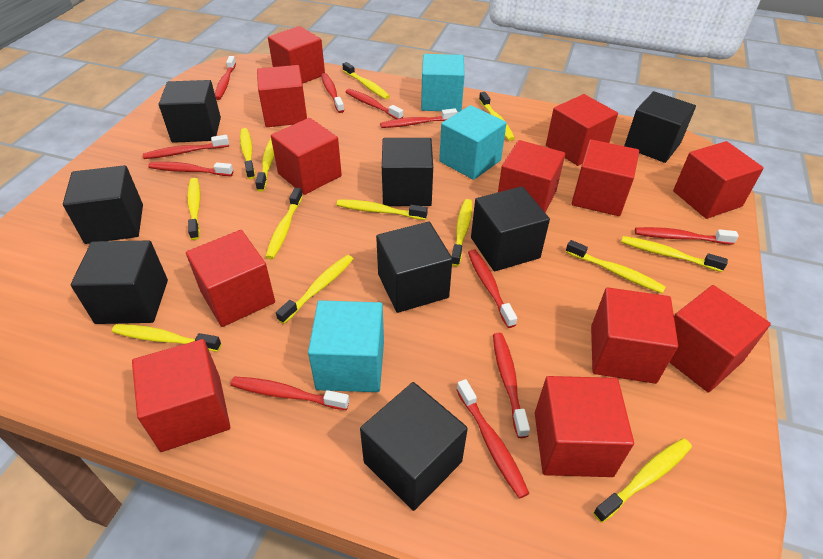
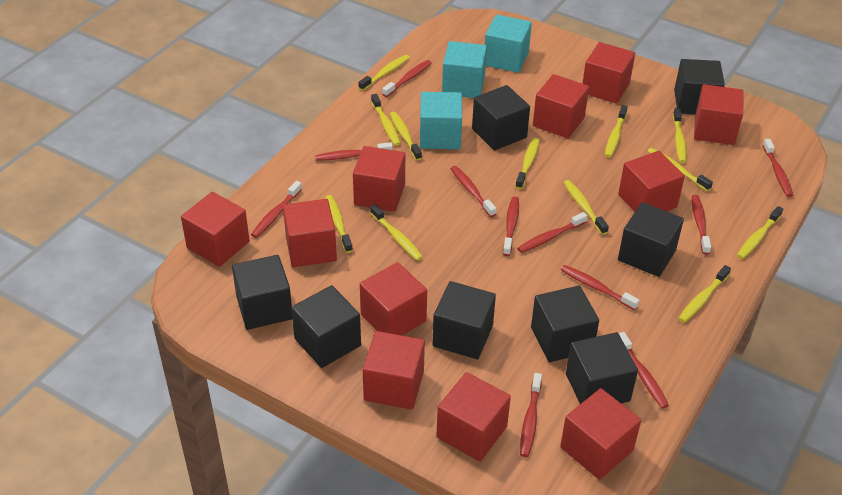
red cube: 12 -> 11
yellow toothbrush: 13 -> 12

